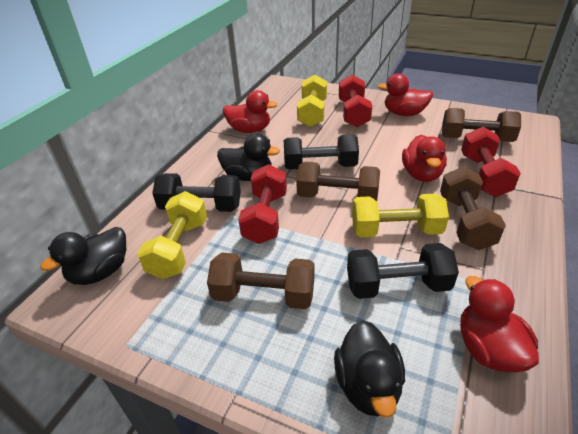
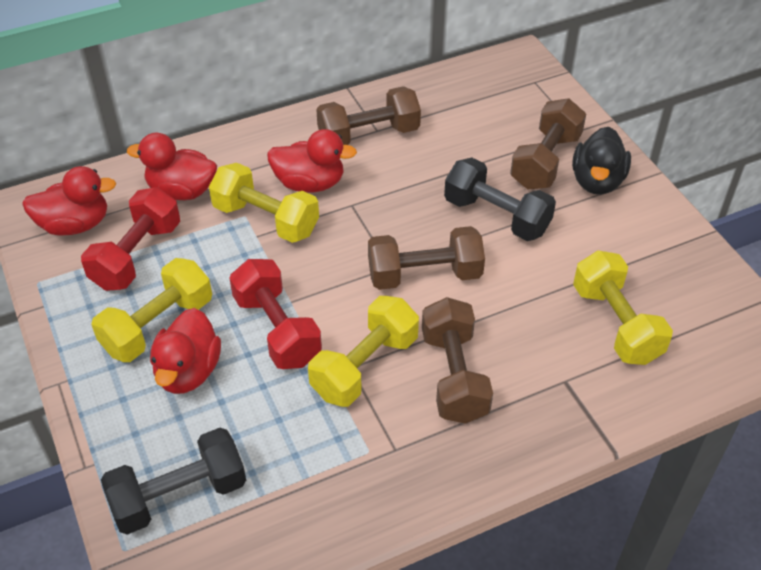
black duck: 3 -> 1
black dumbbell: 3 -> 2
red dumbbell: 3 -> 2
yellow dumbbell: 3 -> 4

